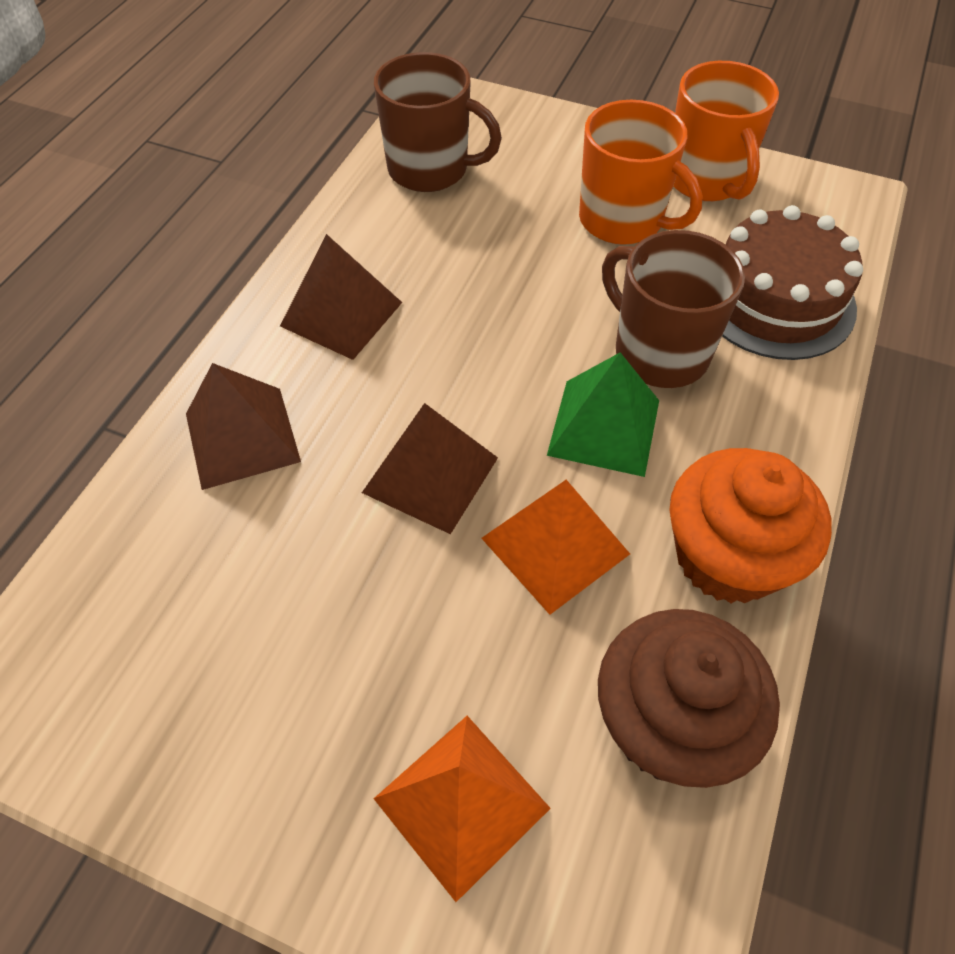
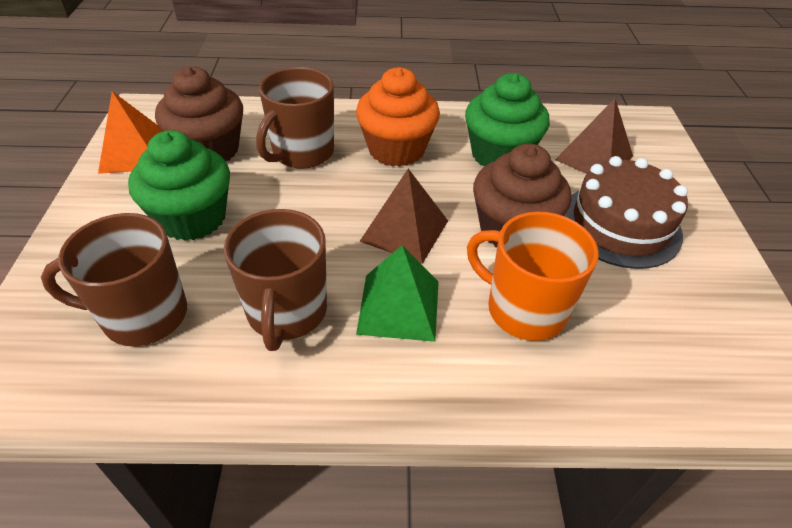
brown cupcake: 1 -> 2
brown mug: 2 -> 3
brown pyramid: 3 -> 2
green cupcake: 0 -> 2
orange mug: 2 -> 1
orange pyramid: 2 -> 1

